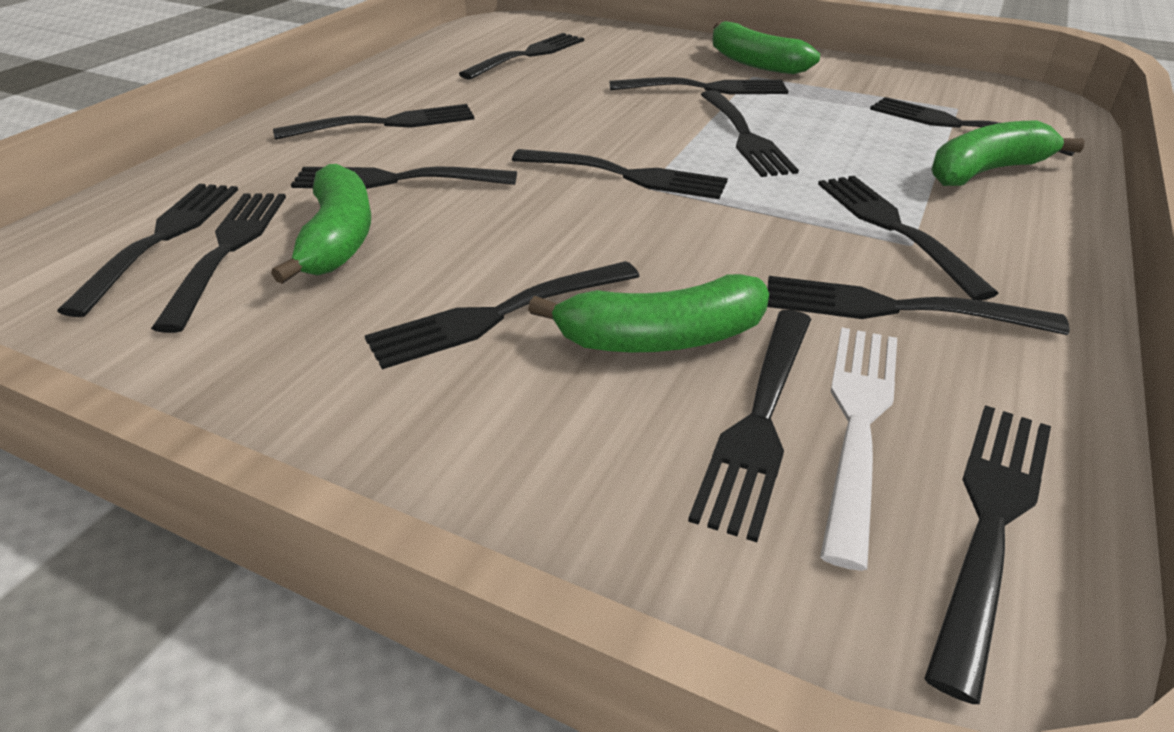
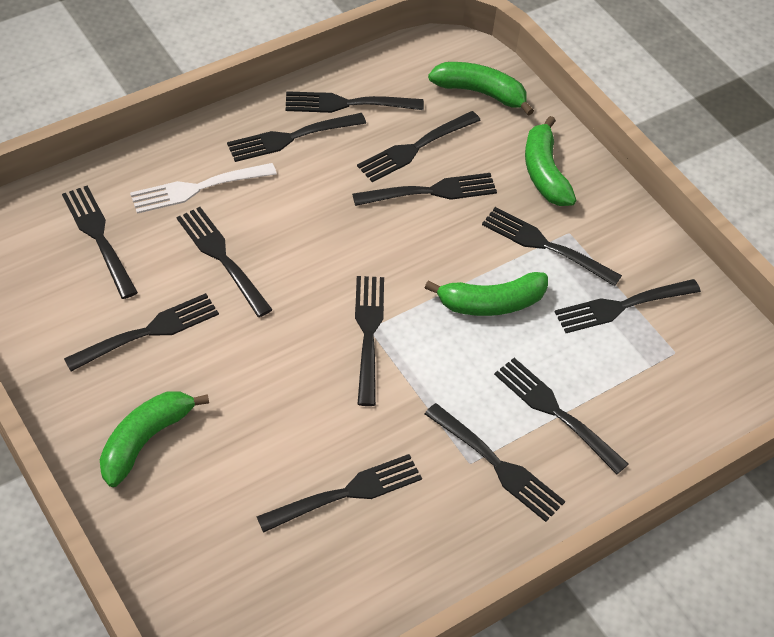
black fork: 14 -> 13

